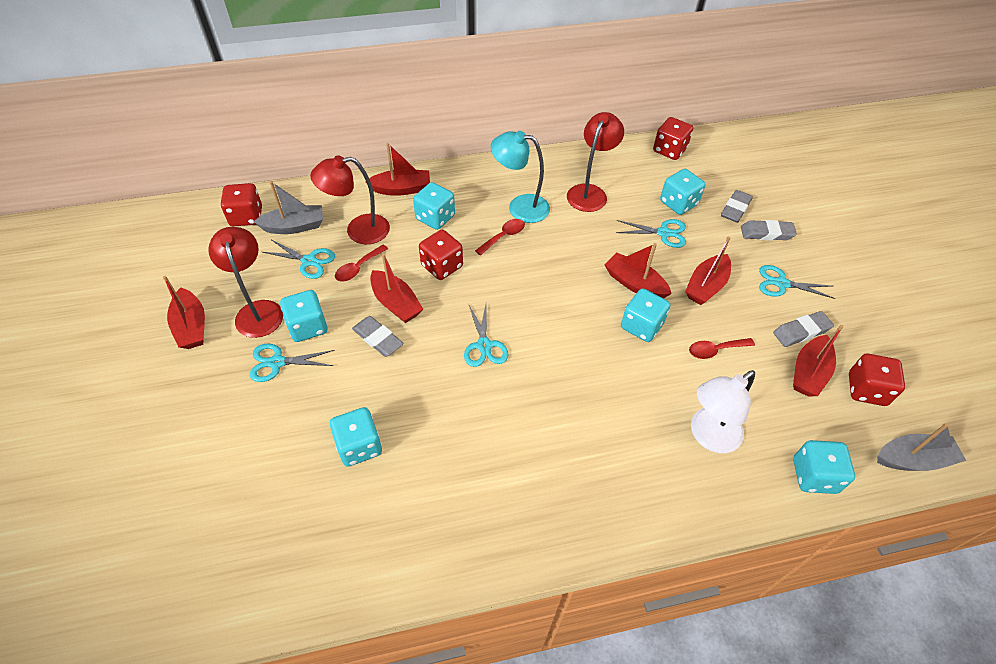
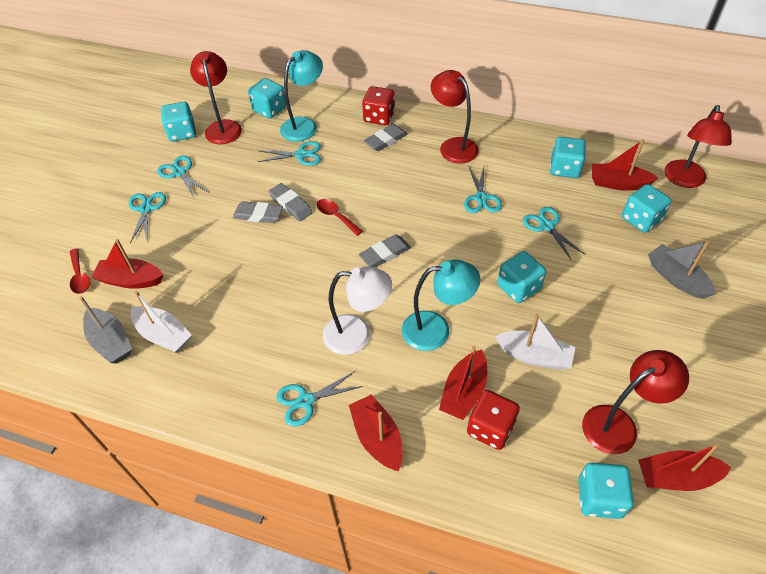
red boat: 6 -> 5
red dice: 4 -> 2
red lamp: 3 -> 4
red spoon: 3 -> 2
turquoise lamp: 1 -> 2
turquoise scissors: 5 -> 6
white boat: 0 -> 2

